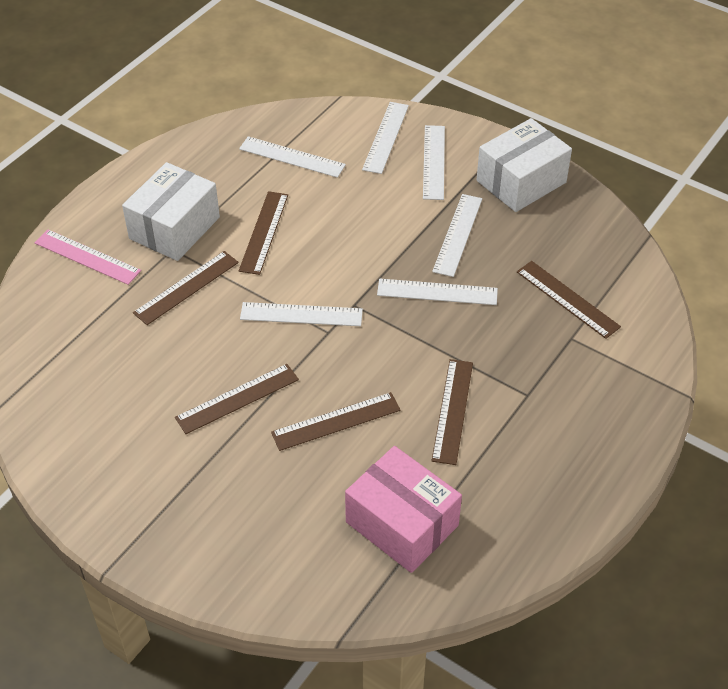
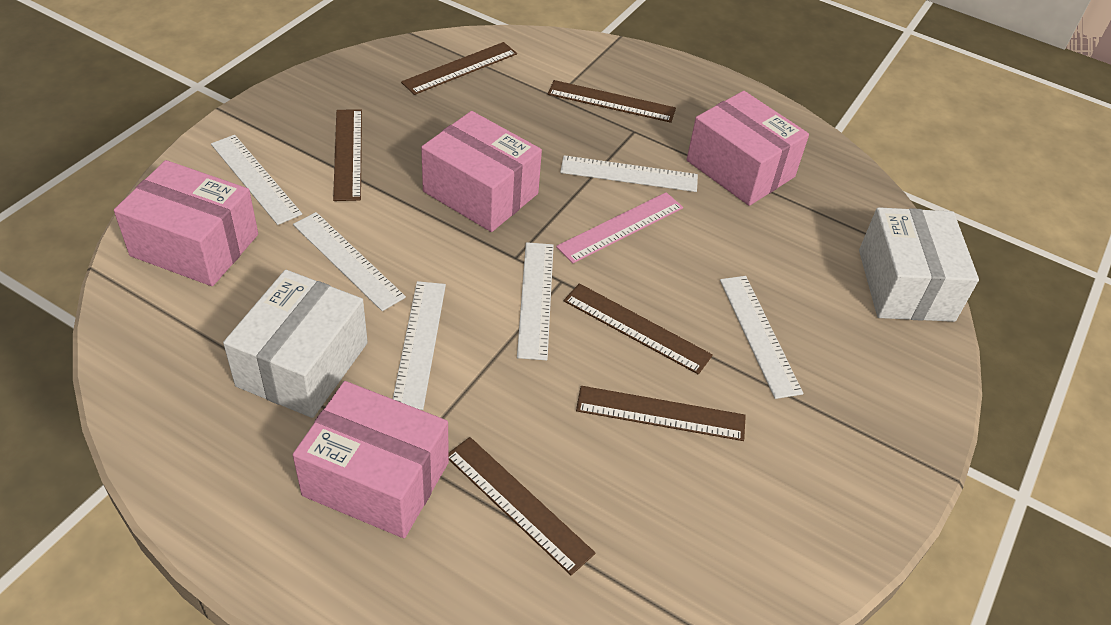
pink box: 1 -> 4

